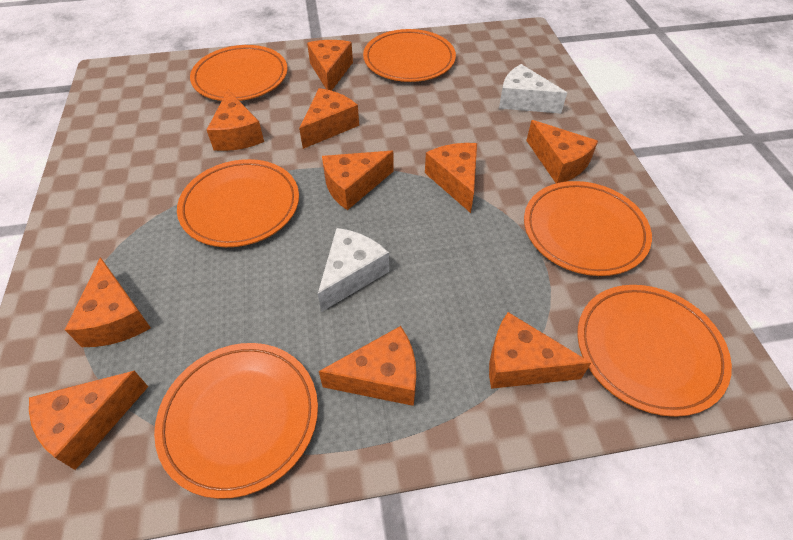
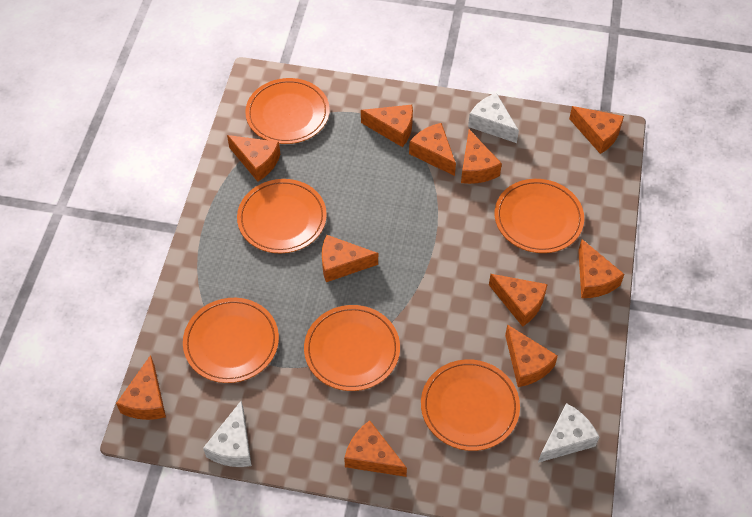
orange cheese: 10 -> 11
white cheese: 2 -> 3

